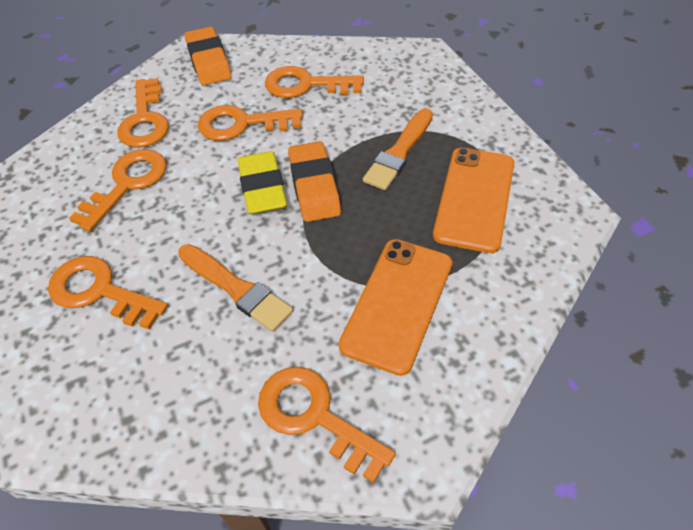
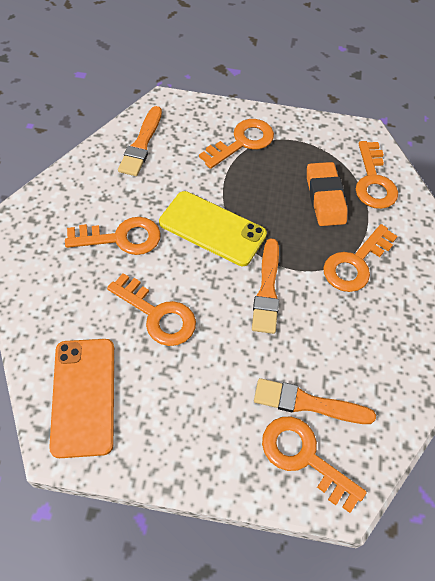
orange brush: 2 -> 3
orange eraser: 2 -> 1
orange phone: 2 -> 1
yellow eraser: 1 -> 0
yellow phone: 0 -> 1

